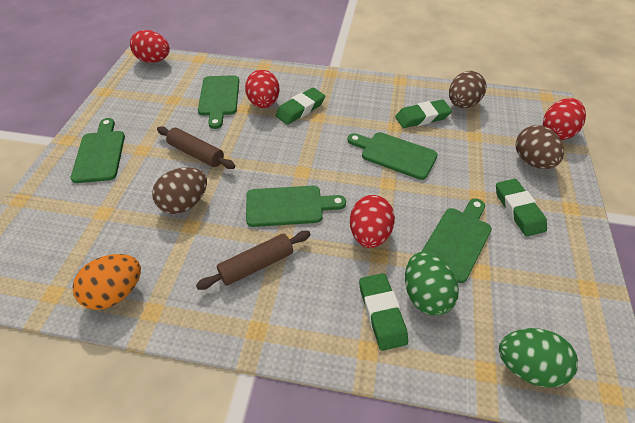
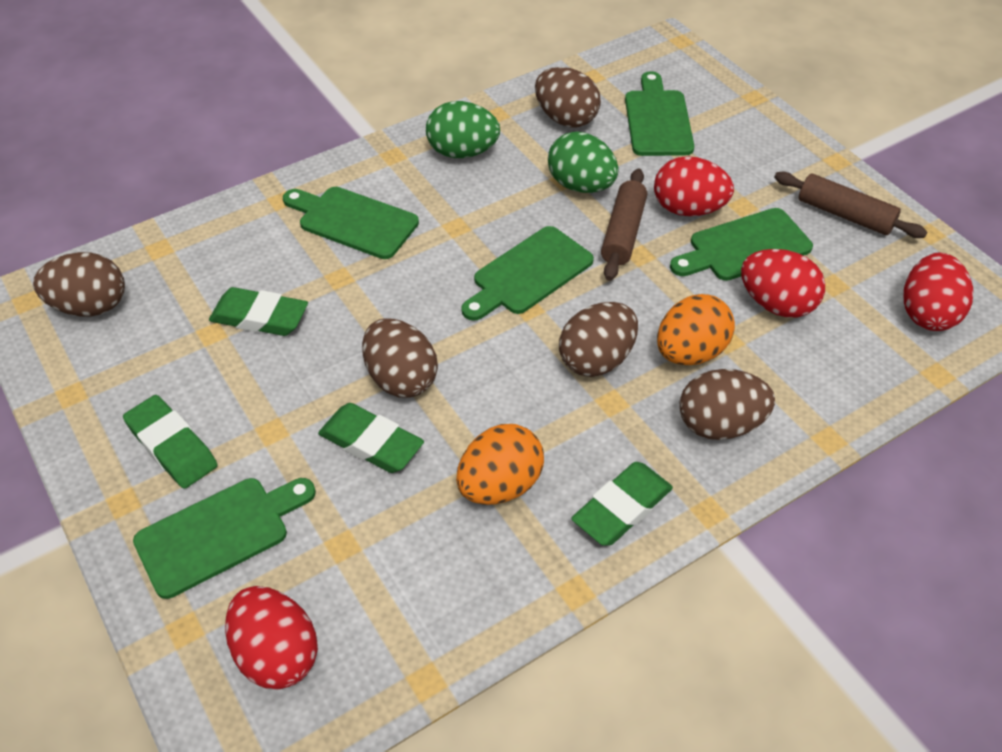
brown egg: 3 -> 5
orange egg: 1 -> 2

